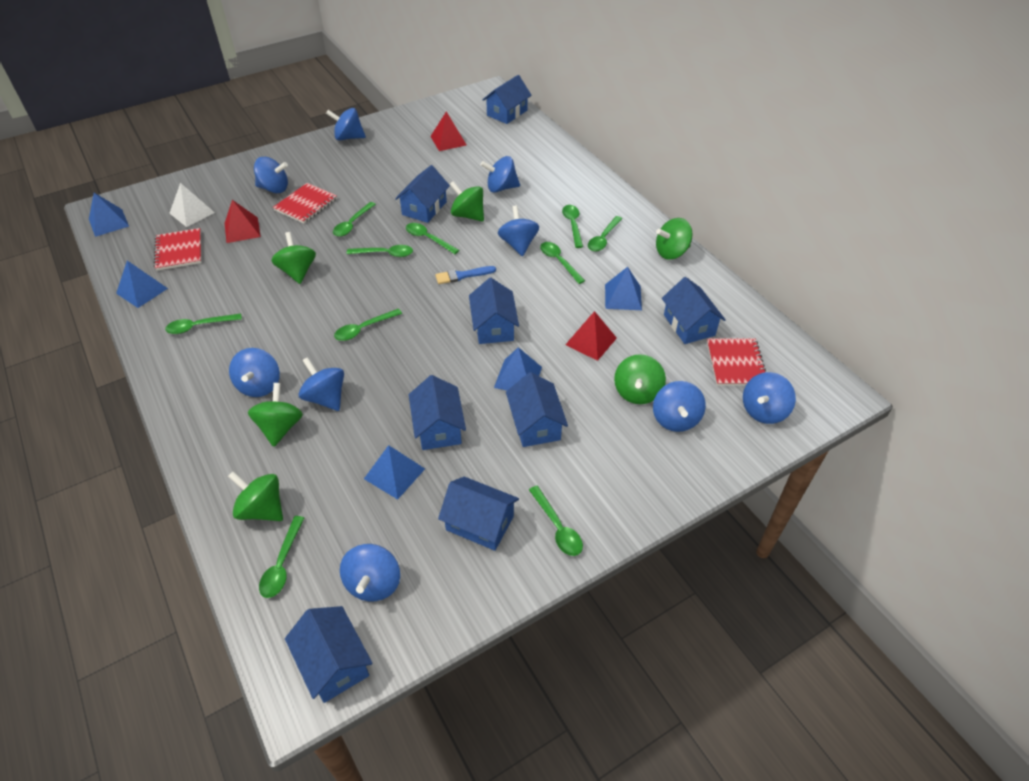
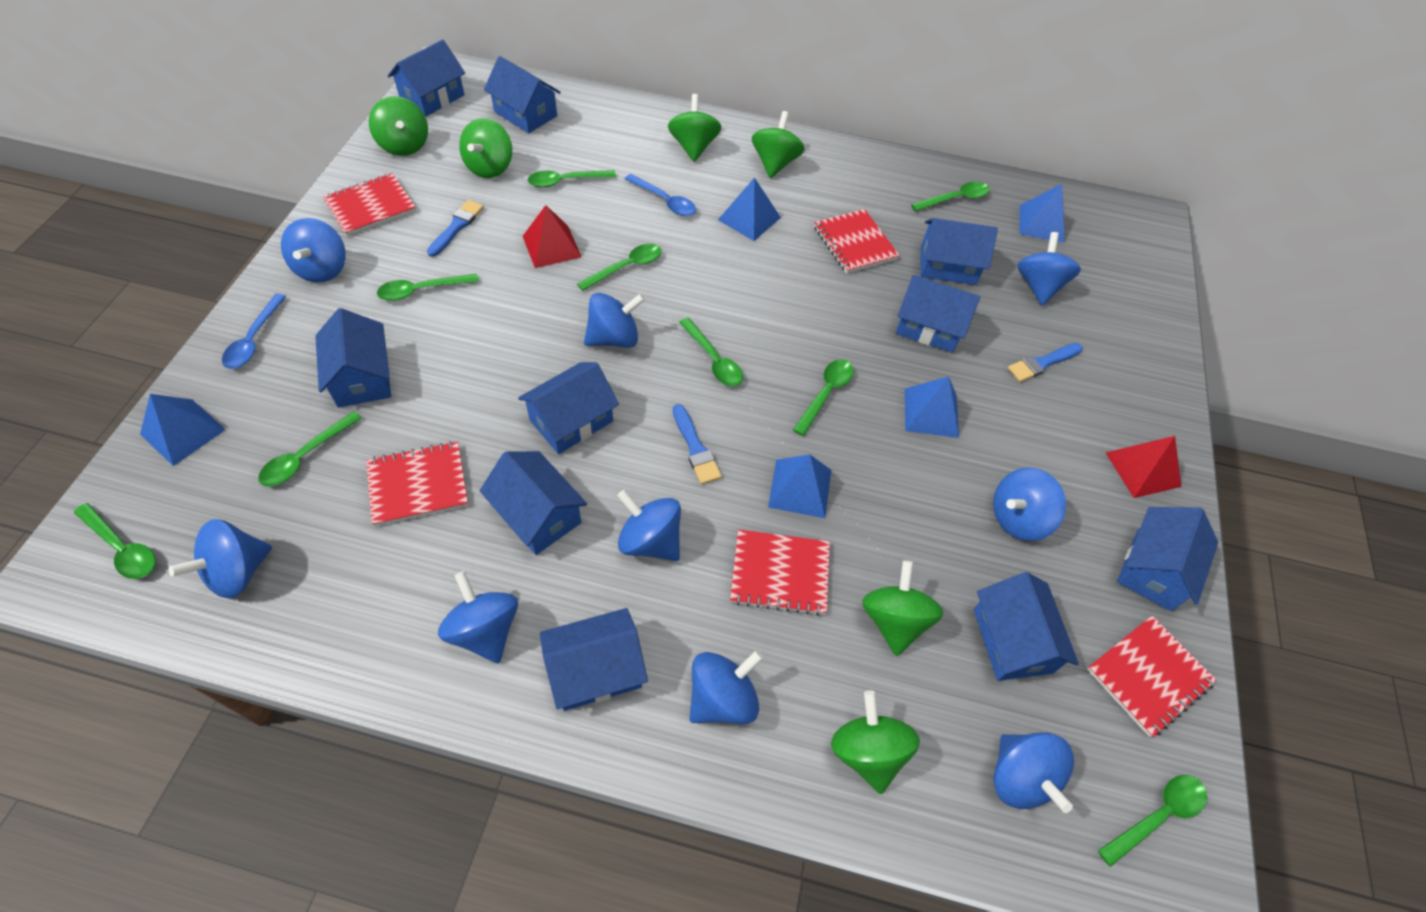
blue brush: 1 -> 3
blue house: 8 -> 10
blue spoon: 0 -> 2
green spoon: 10 -> 9
red notebook: 3 -> 5
red pyramid: 3 -> 2
white pyramid: 1 -> 0

